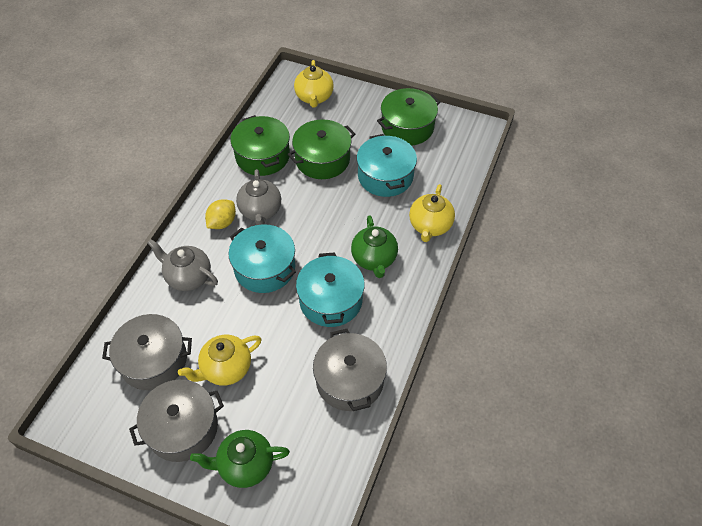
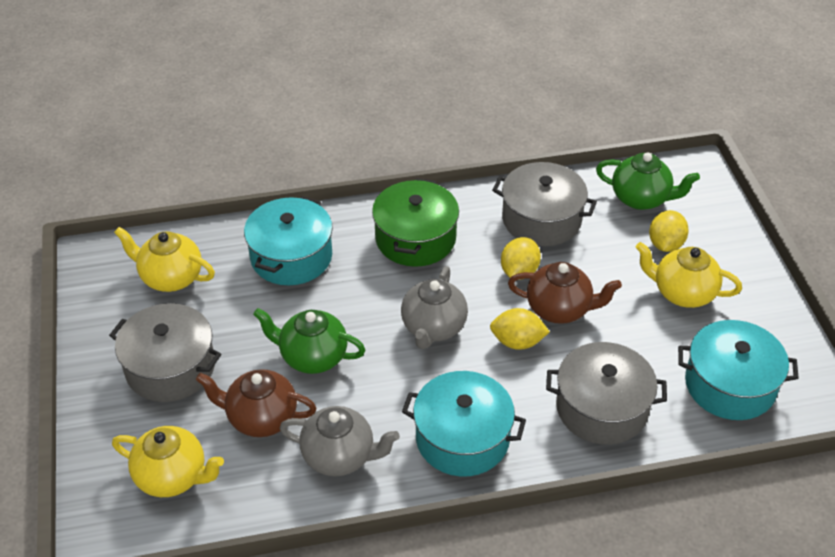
brown teapot: 0 -> 2
green pot: 3 -> 1
yellow lemon: 1 -> 3

